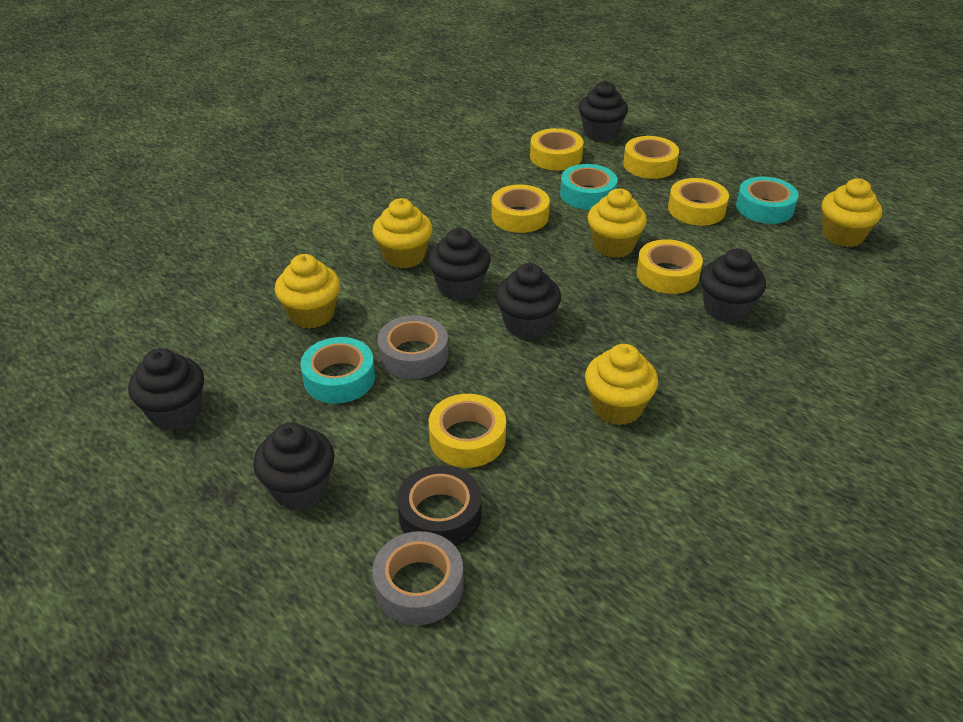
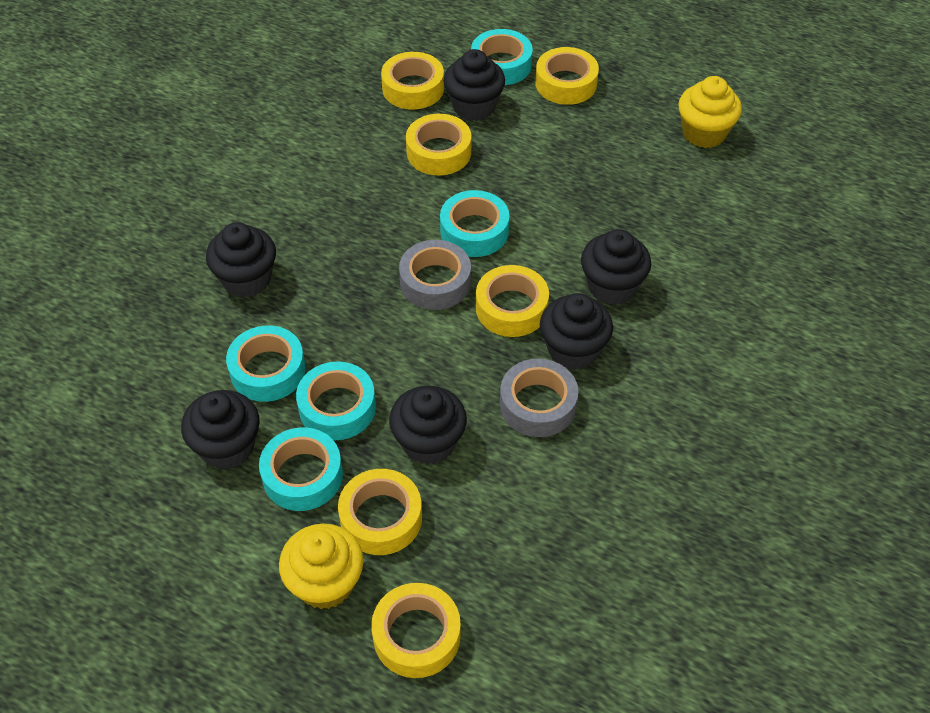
black tape: 1 -> 0
turquoise tape: 3 -> 5
yellow cupcake: 5 -> 2

